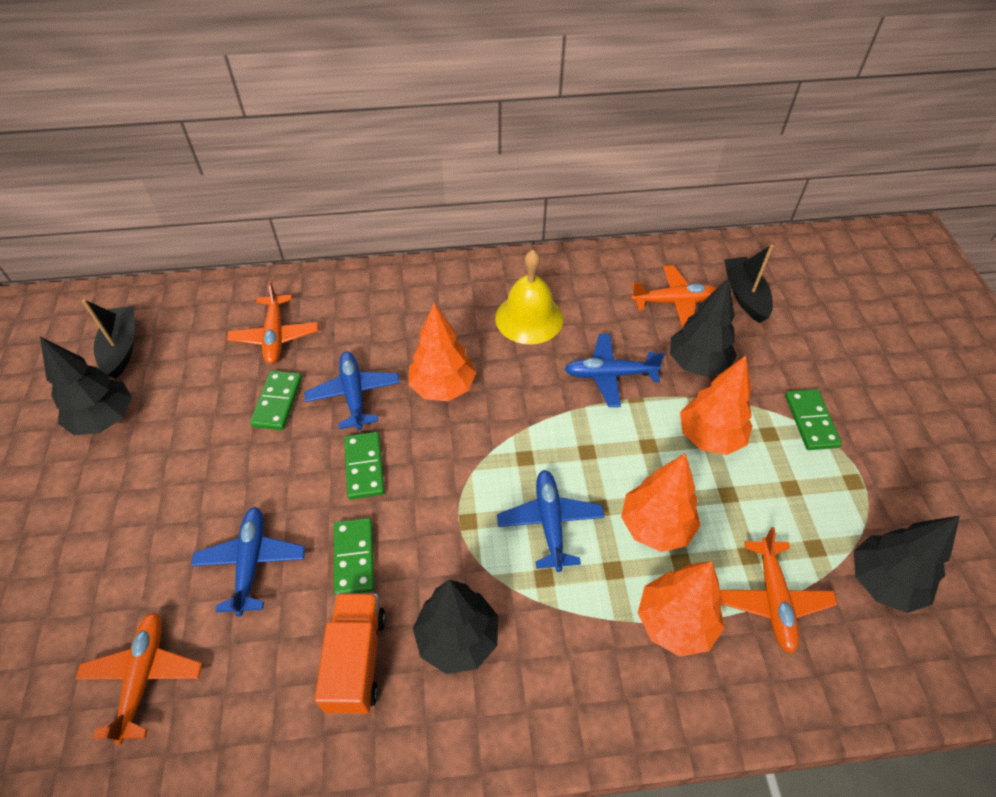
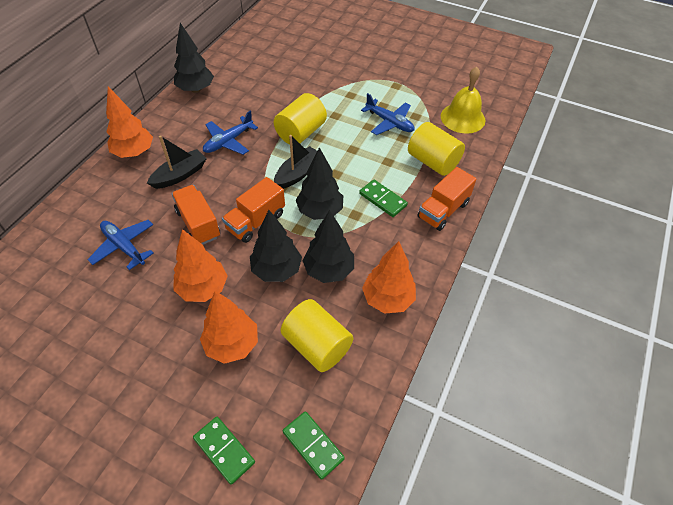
blue plane: 4 -> 3
green domino: 4 -> 3
orange plane: 4 -> 0
orange truck: 1 -> 3
yellow cylinder: 0 -> 3

